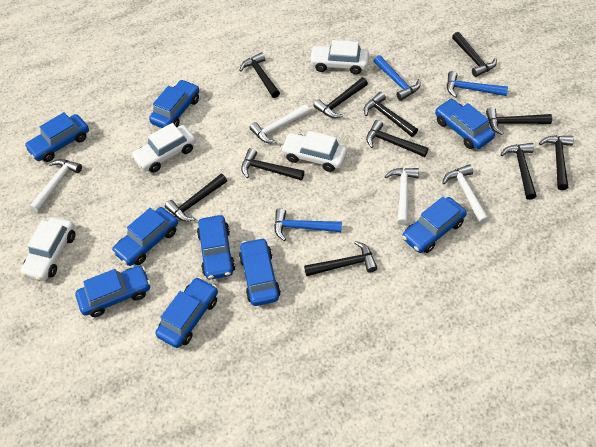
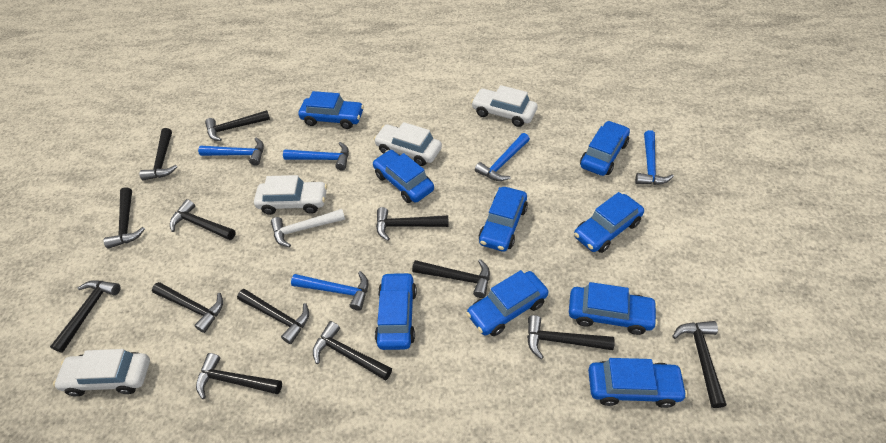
black hammer: 11 -> 13
blue hammer: 3 -> 5
white hammer: 4 -> 1

